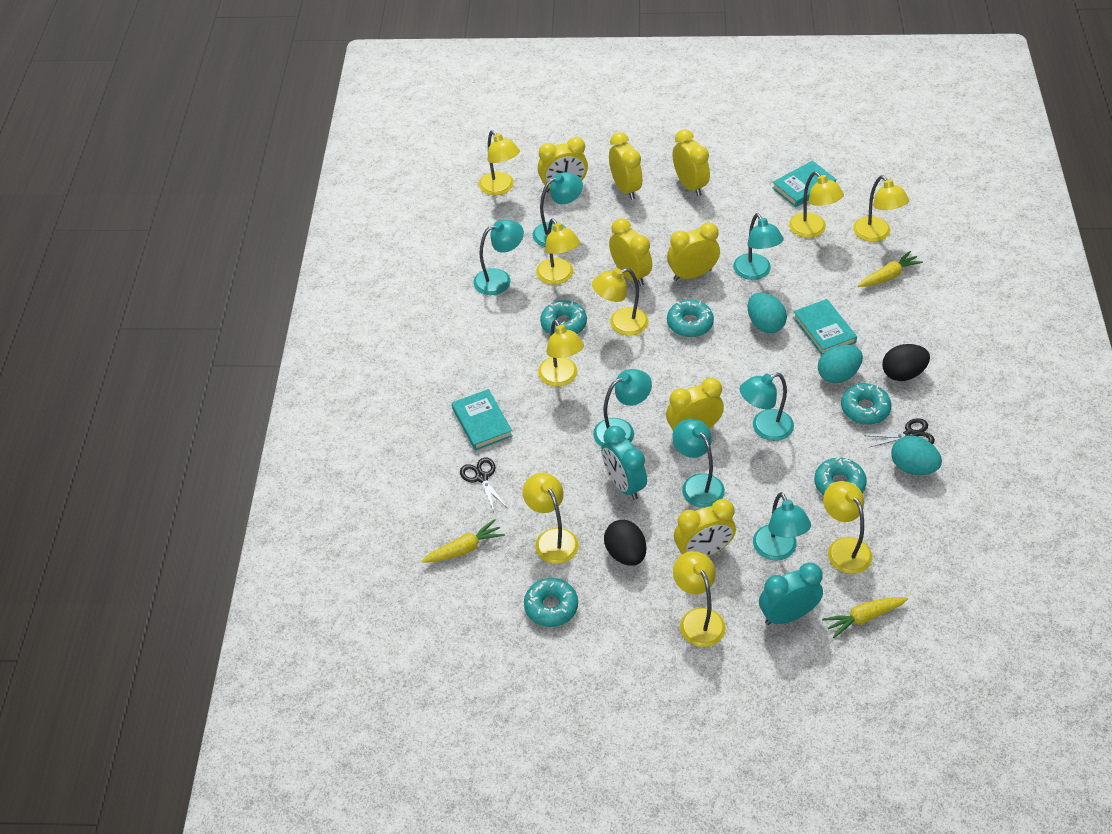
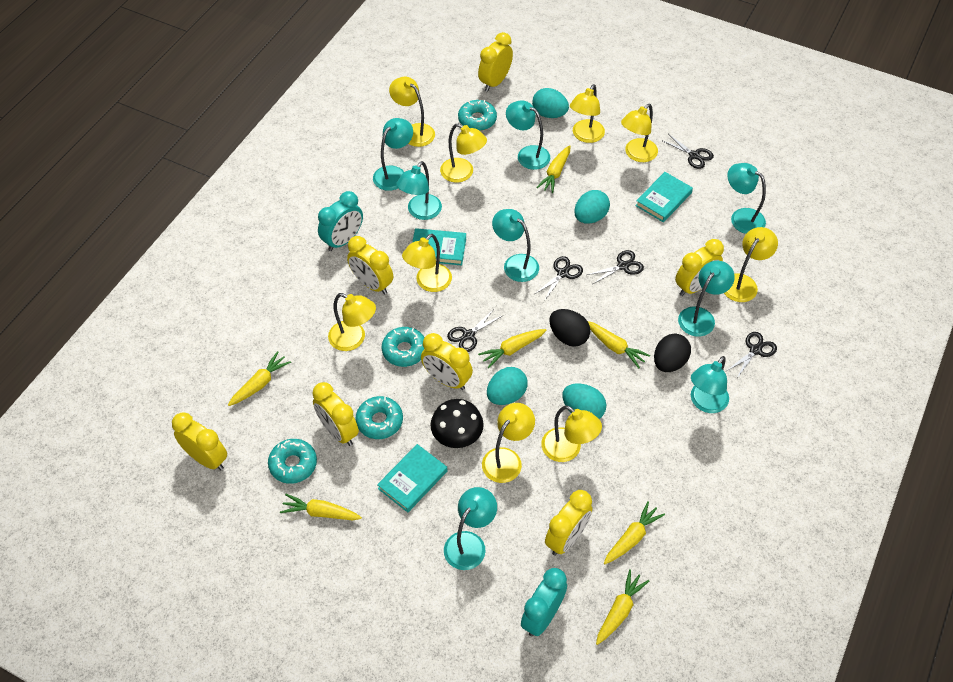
black mushroom: 0 -> 1
black scissors: 2 -> 5
turquoise donut: 5 -> 4
turquoise egg: 3 -> 4
turquoise lamp: 7 -> 8
yellow carrot: 3 -> 7

